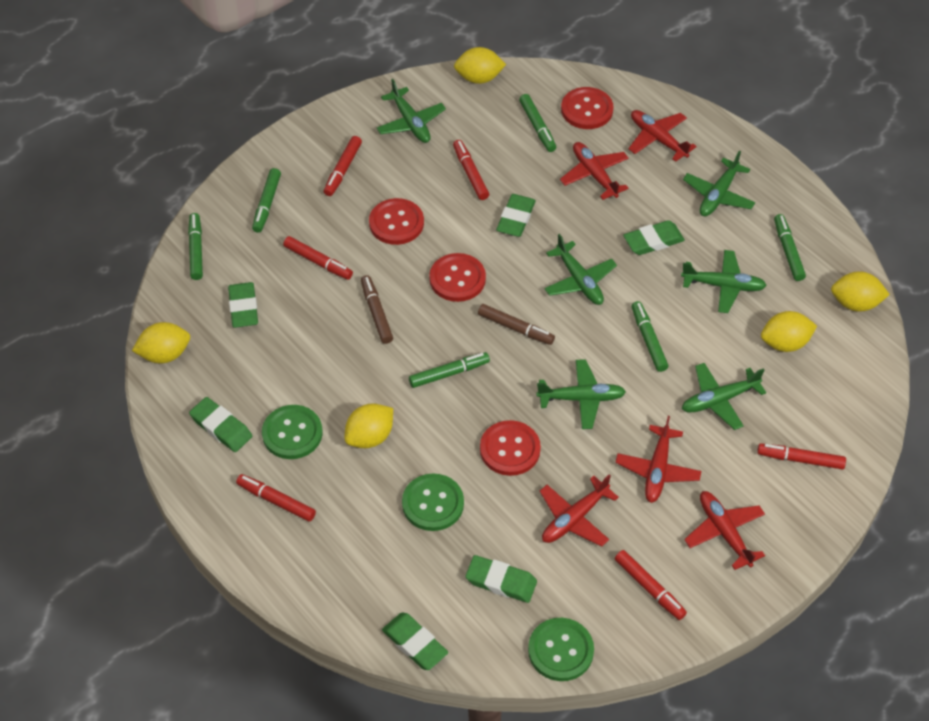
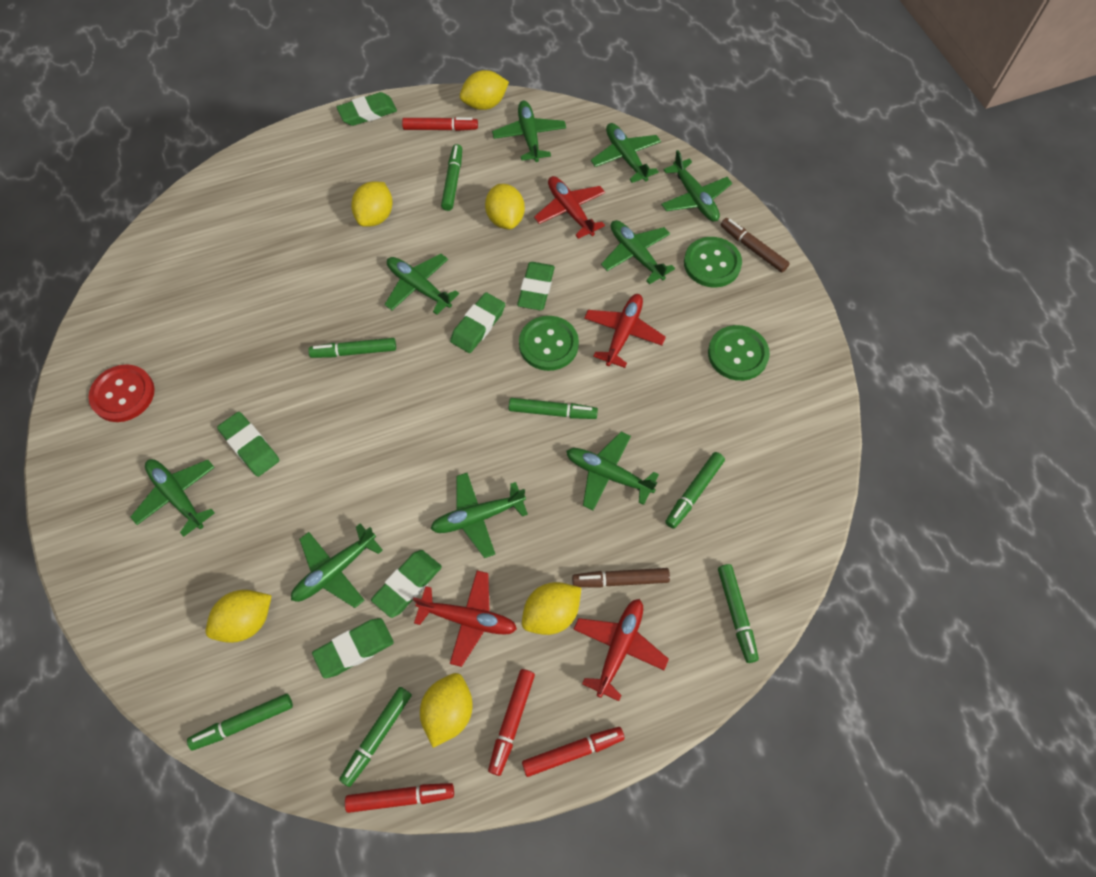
green marker: 6 -> 7
green plane: 6 -> 9
red button: 4 -> 1
red marker: 6 -> 4
red plane: 5 -> 4
yellow lemon: 5 -> 6

